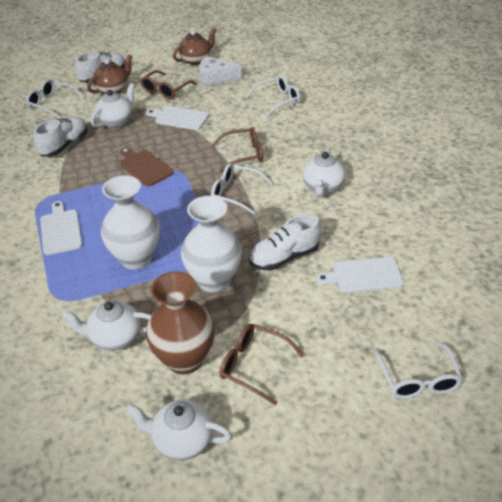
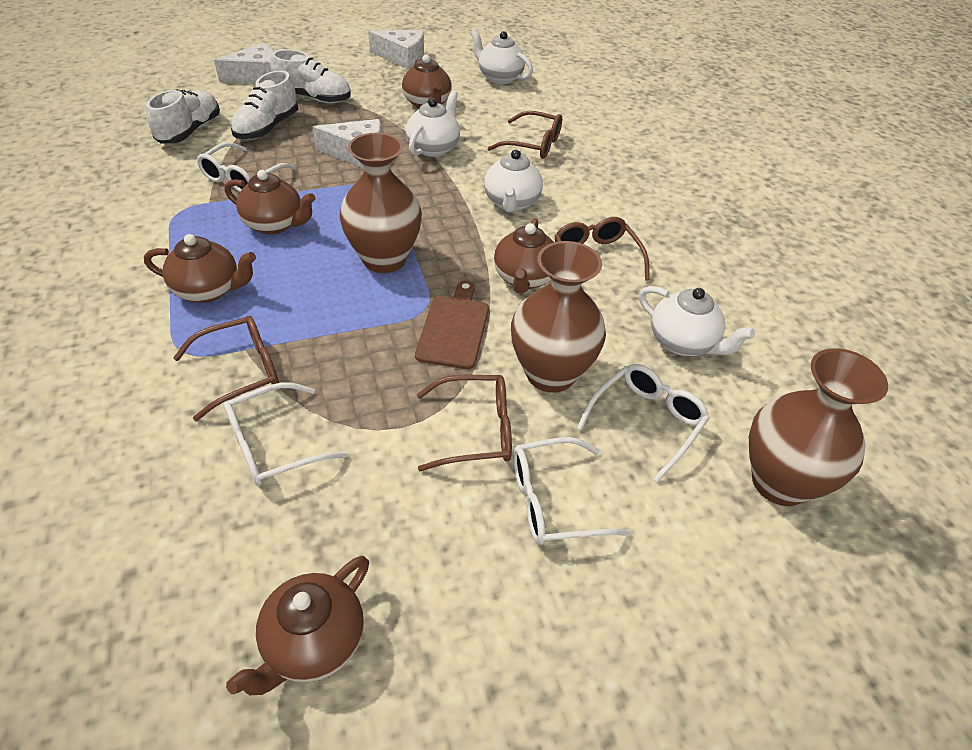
brown glasses: 3 -> 4
brown teapot: 2 -> 5
brown vase: 1 -> 3
white cheese: 1 -> 3
white cutting board: 3 -> 0
white vase: 2 -> 0

